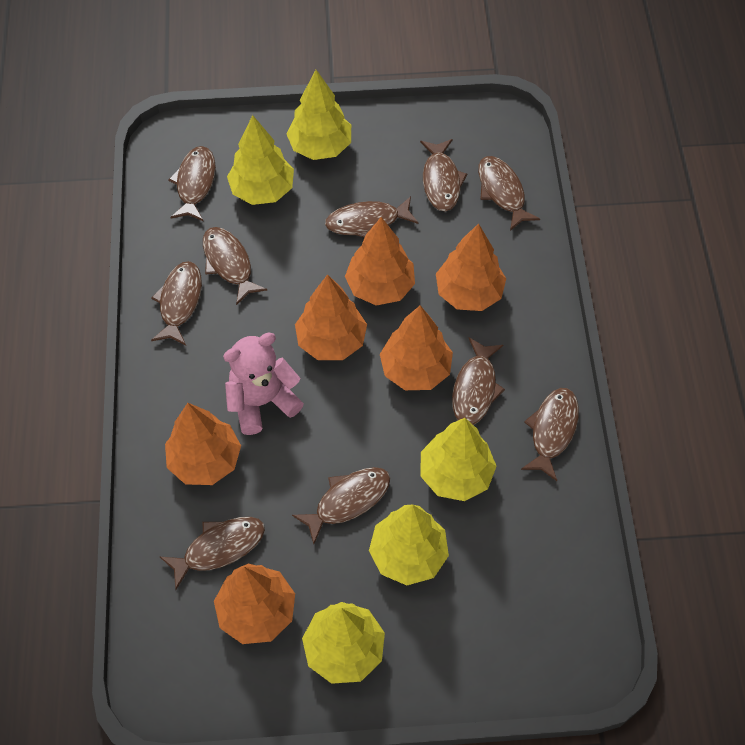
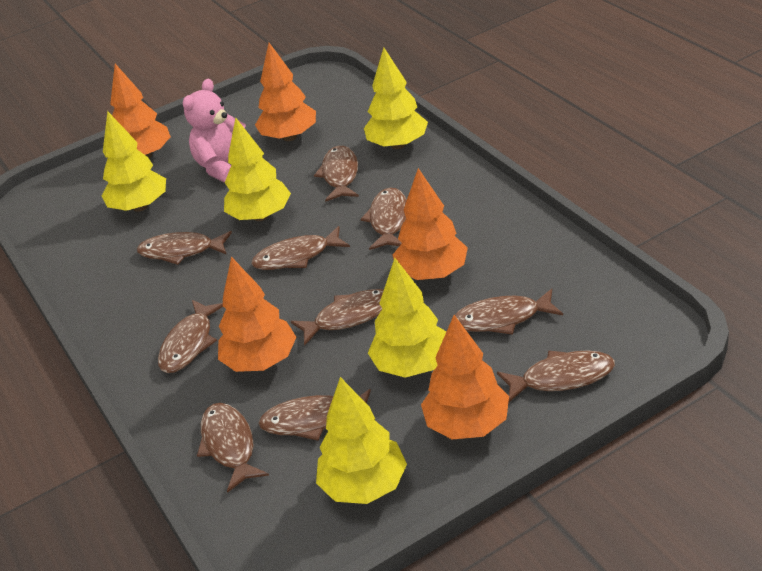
orange tree: 6 -> 5

